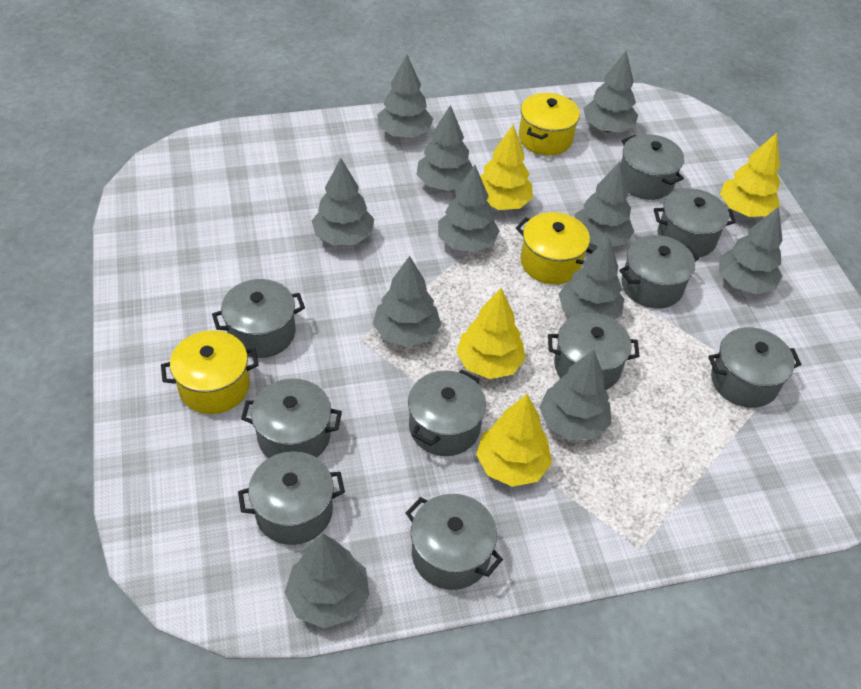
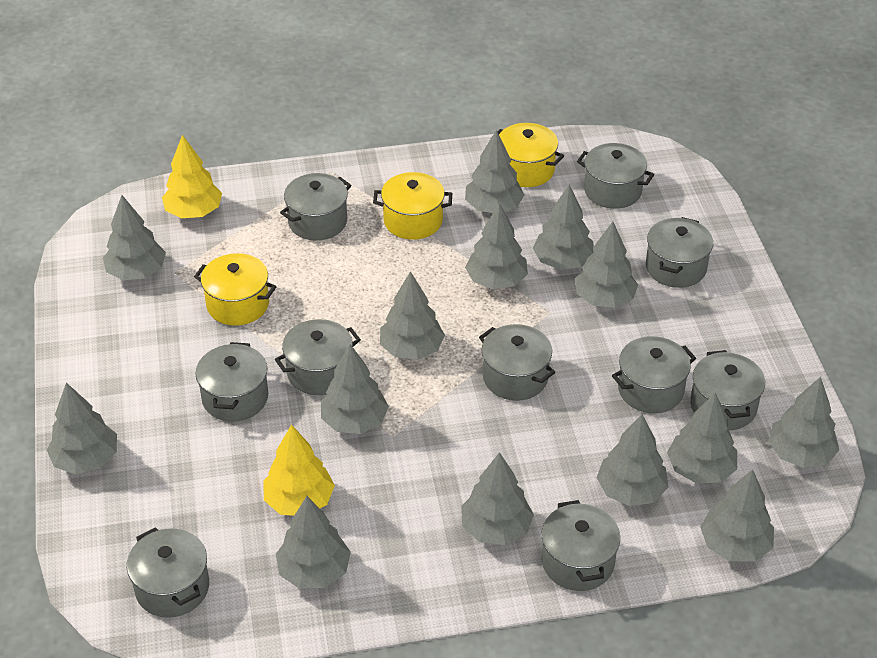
grey tree: 11 -> 14
yellow tree: 4 -> 2

